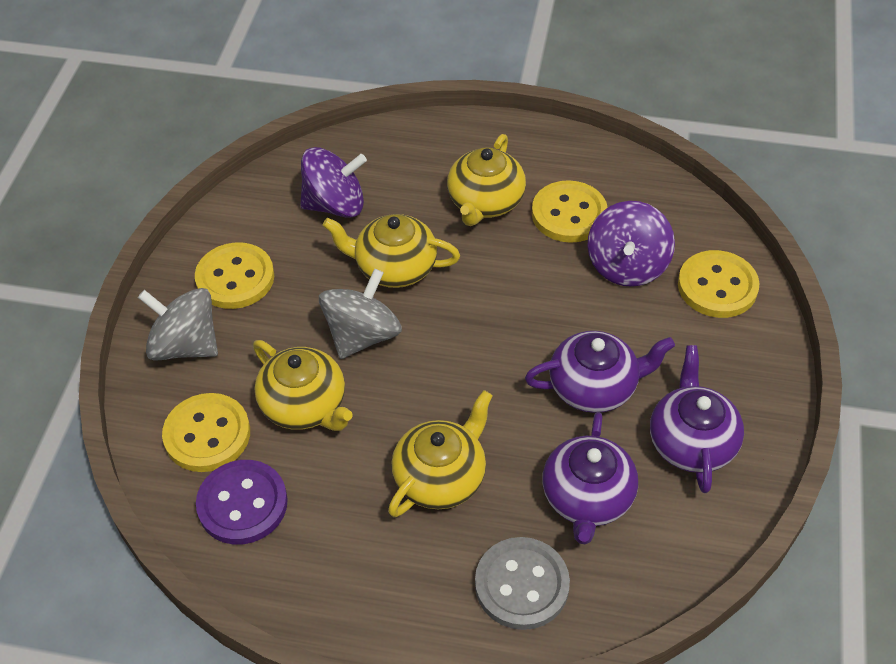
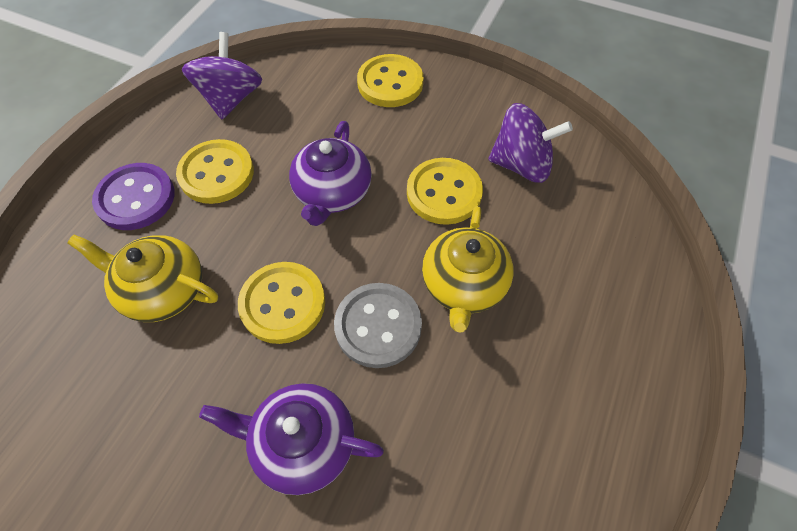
grey spinning top: 2 -> 0
purple teapot: 3 -> 2
yellow teapot: 4 -> 2

